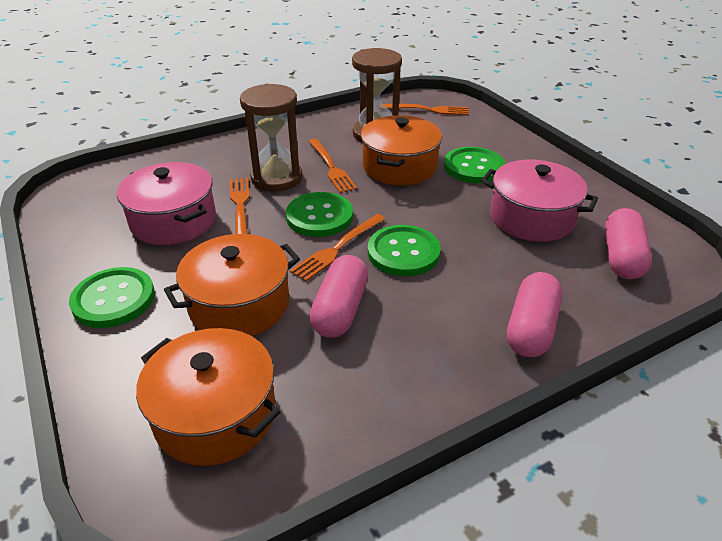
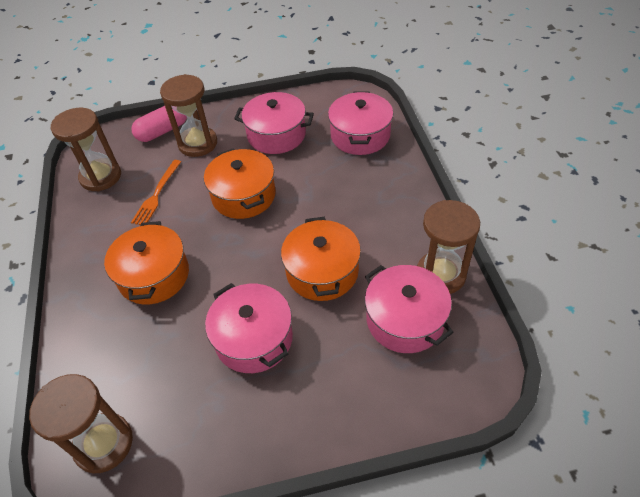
brown hourglass: 2 -> 4
green button: 4 -> 0
orange fork: 4 -> 1
pink capsule: 3 -> 1
pink pot: 2 -> 4

